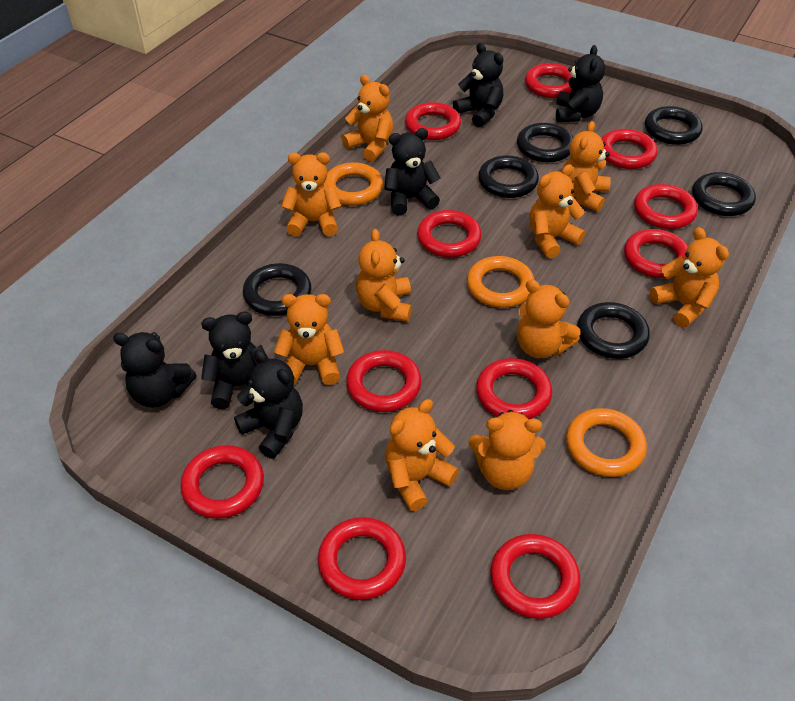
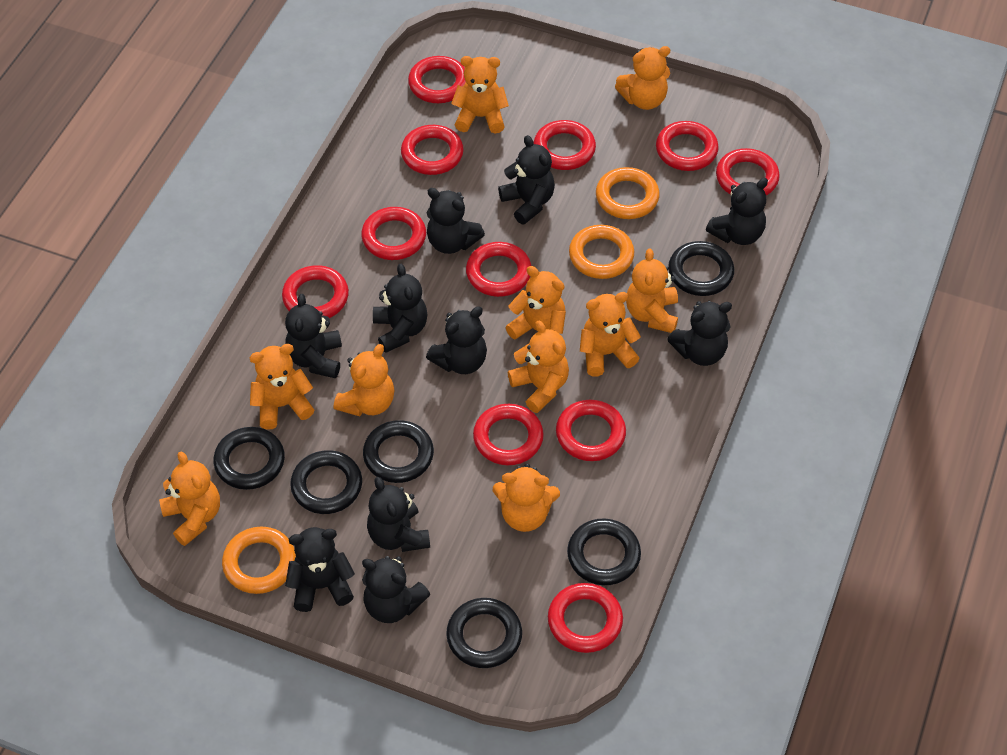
black teddy bear: 6 -> 10

